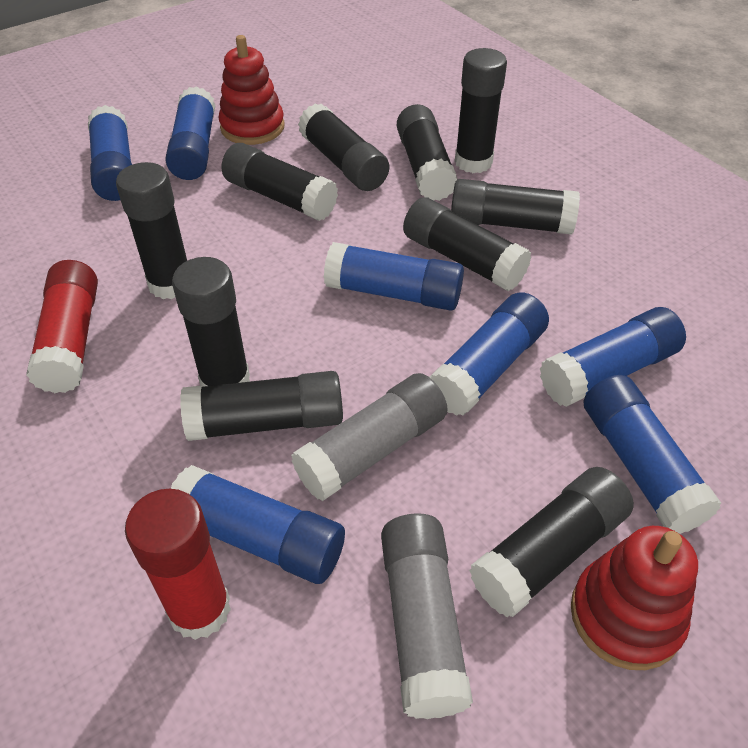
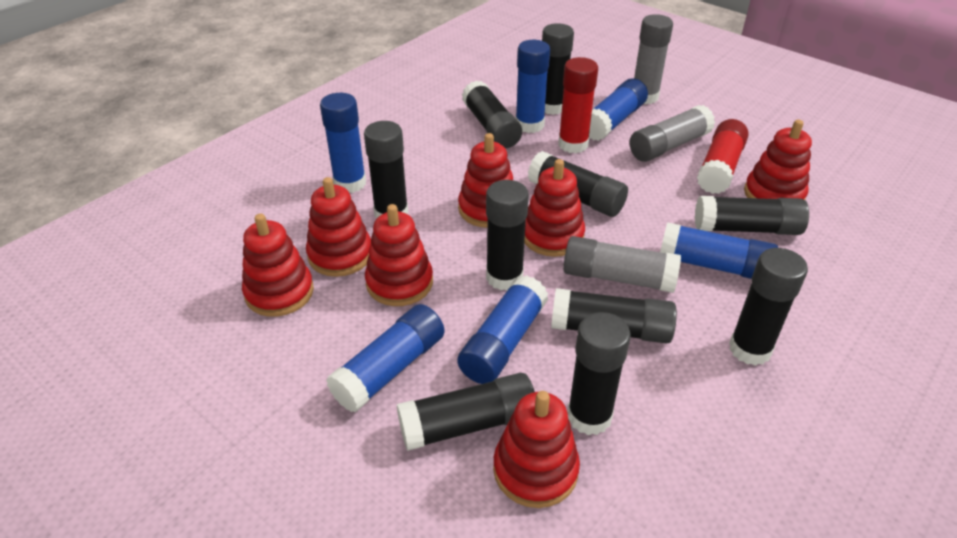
blue glue stick: 7 -> 6
grey glue stick: 2 -> 3
red stacking toy: 2 -> 7

